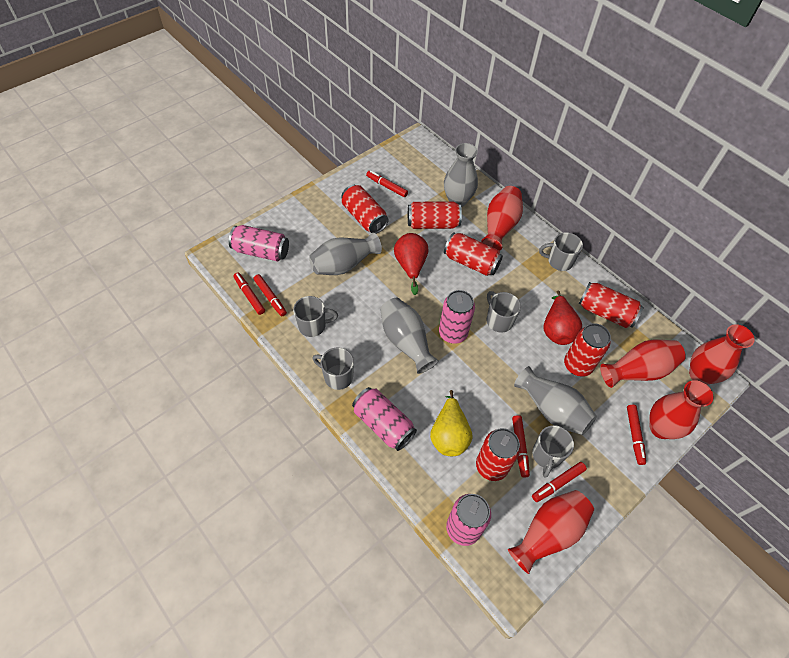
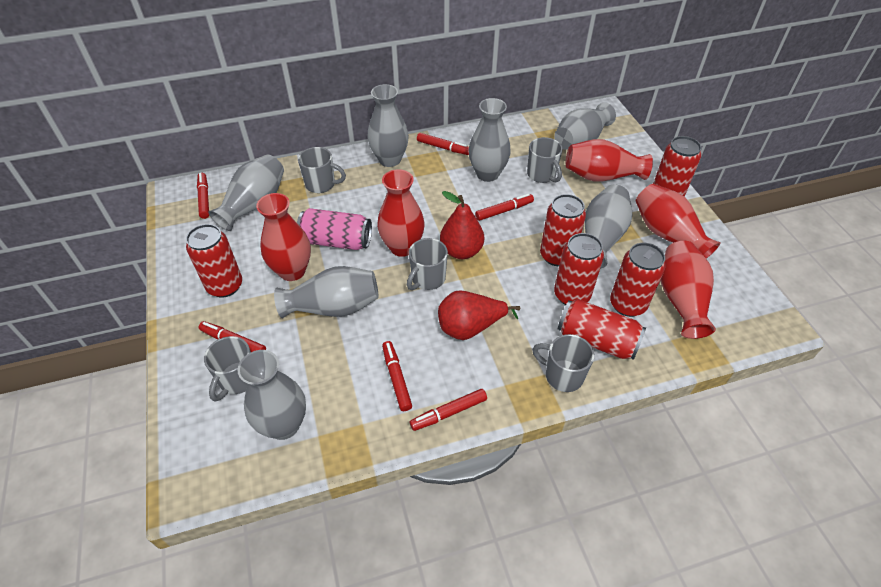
grey vase: 4 -> 7
pink can: 4 -> 1
yellow pear: 1 -> 0

